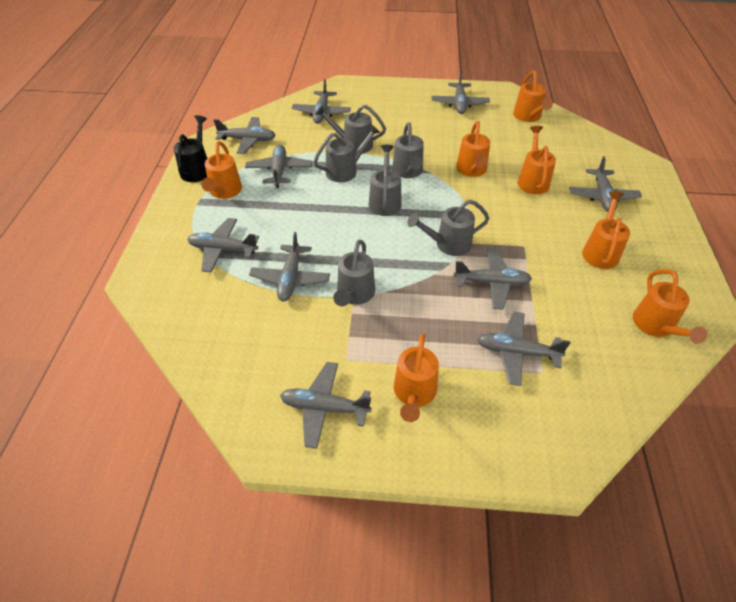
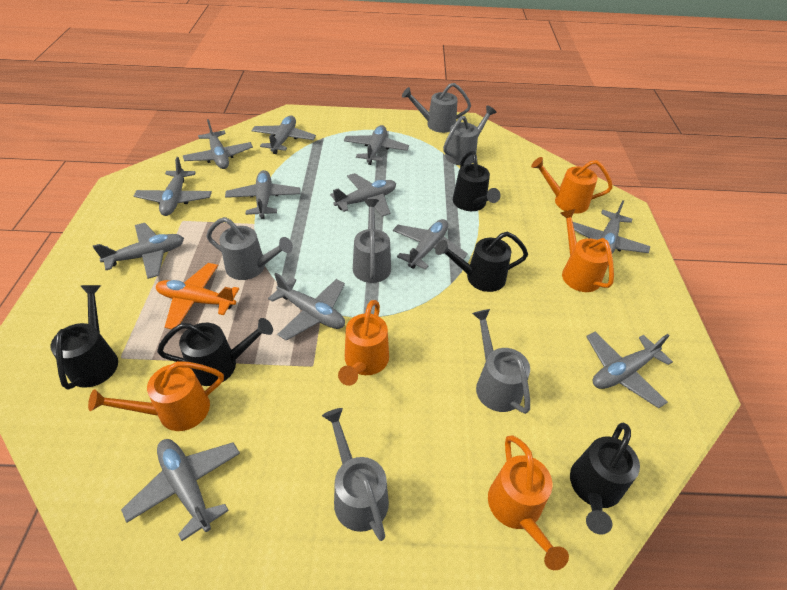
black watering can: 1 -> 5
grey plane: 10 -> 12
orange plane: 0 -> 1
orange watering can: 7 -> 5

